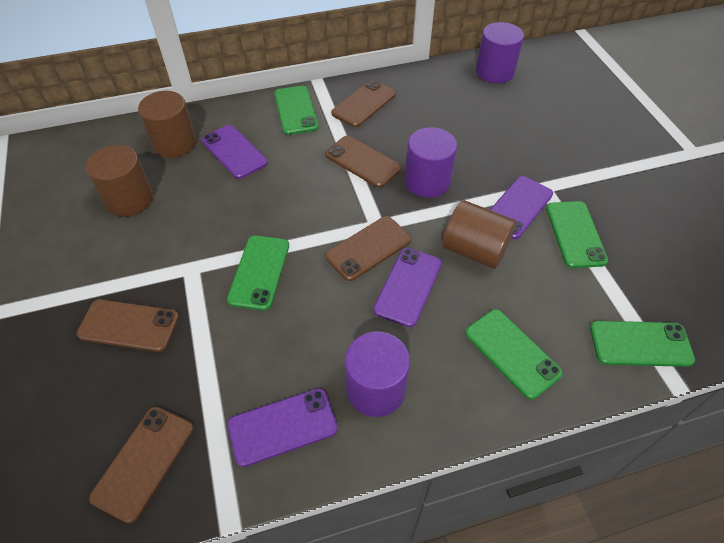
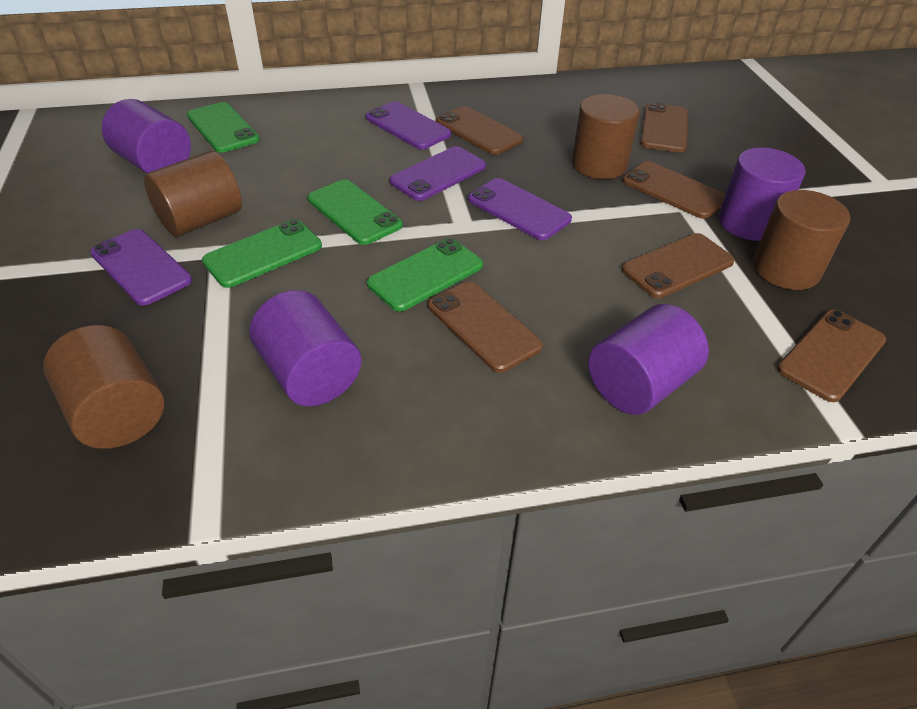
brown cylinder: 3 -> 4
brown phone: 5 -> 6
green phone: 5 -> 4
purple cylinder: 3 -> 4

